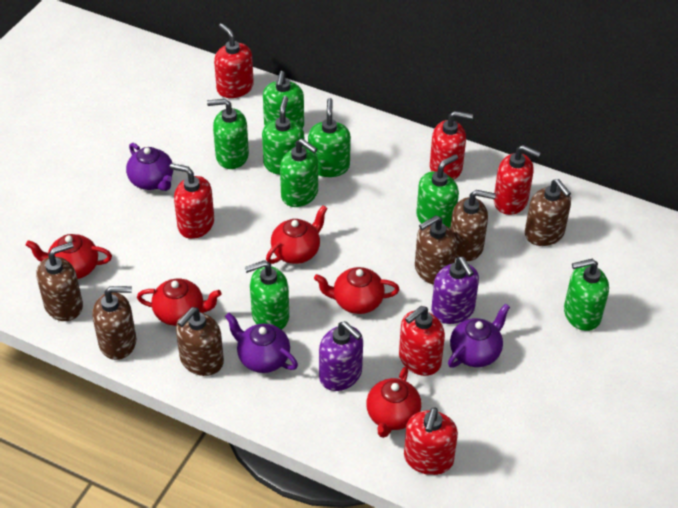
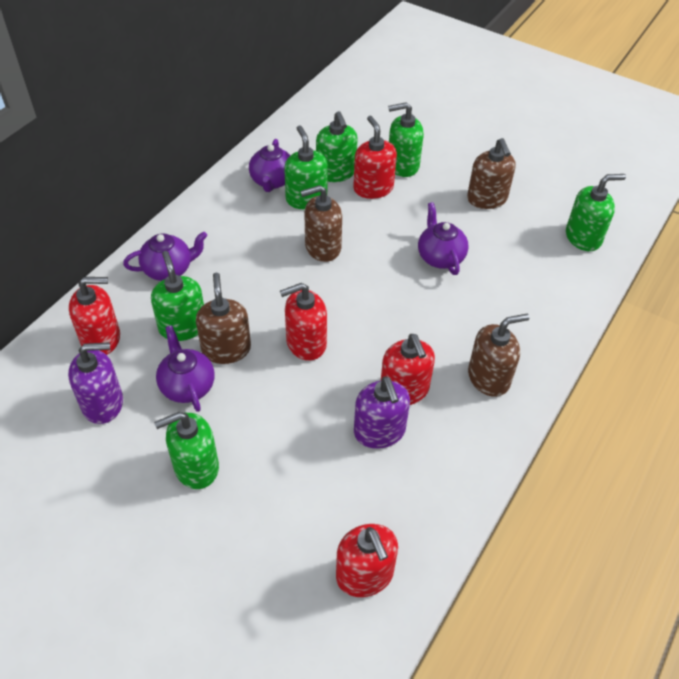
brown soap dispenser: 6 -> 4
green soap dispenser: 8 -> 6
purple teapot: 3 -> 4
red soap dispenser: 6 -> 5
red teapot: 5 -> 0

